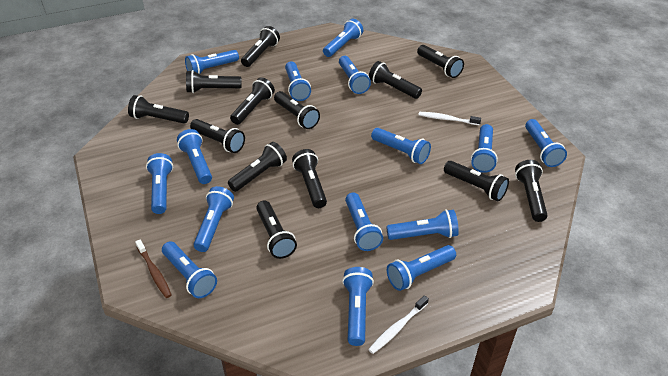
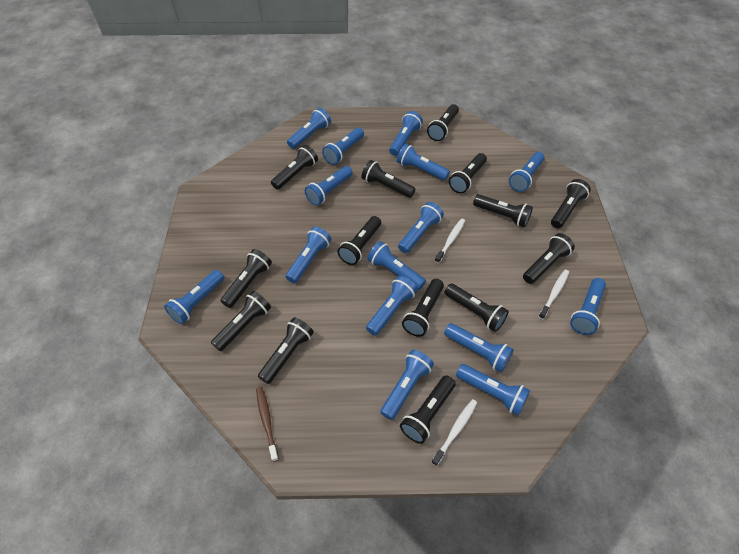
black flashlight: 13 -> 14
white toothbrush: 2 -> 3

